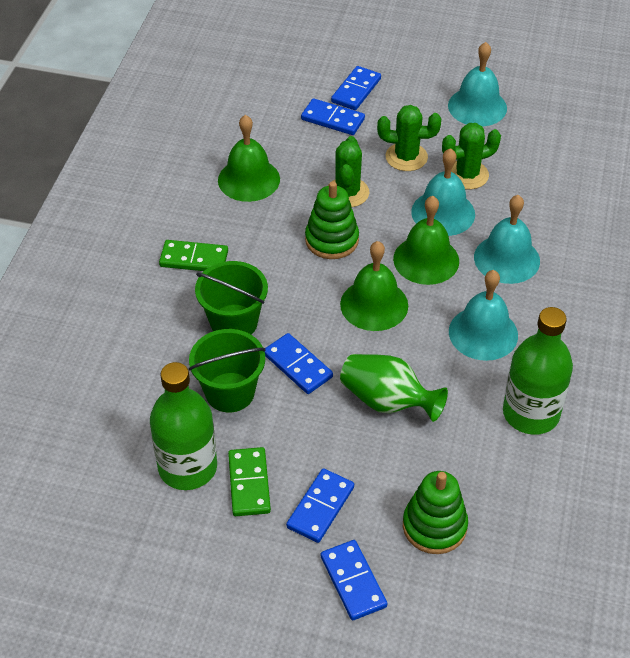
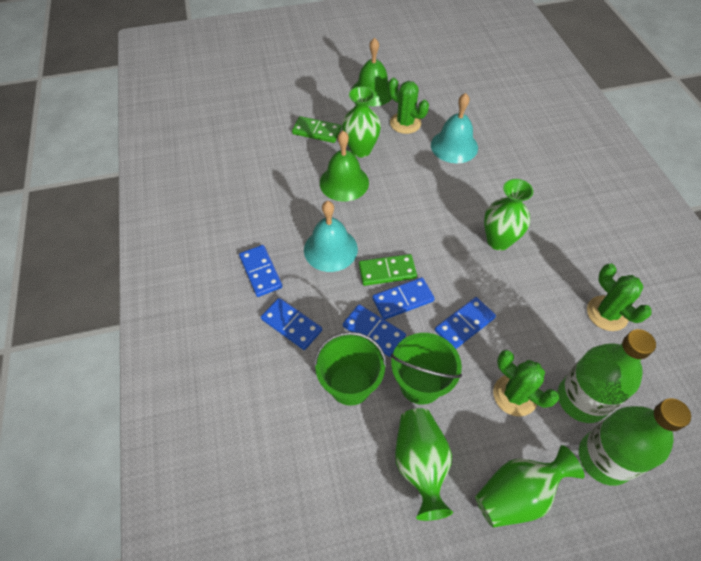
green bell: 3 -> 2
green stacking toy: 2 -> 0
green vase: 1 -> 4
turquoise bell: 4 -> 2

